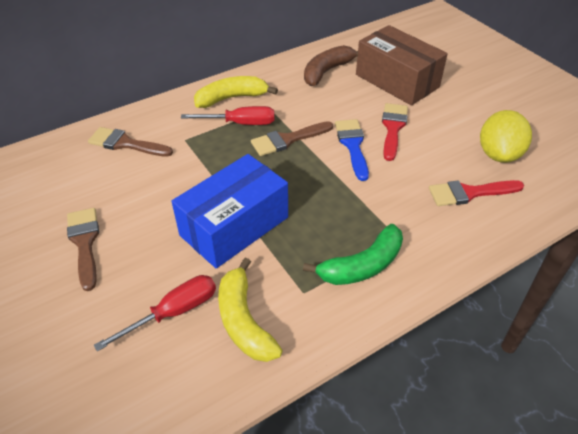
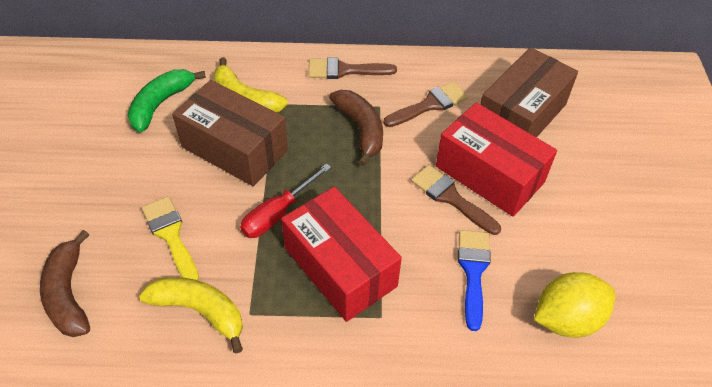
blue box: 1 -> 0
brown banana: 1 -> 2
brown box: 1 -> 2
red box: 0 -> 2
red brush: 2 -> 0
red screwdriver: 2 -> 1
yellow brush: 0 -> 1

